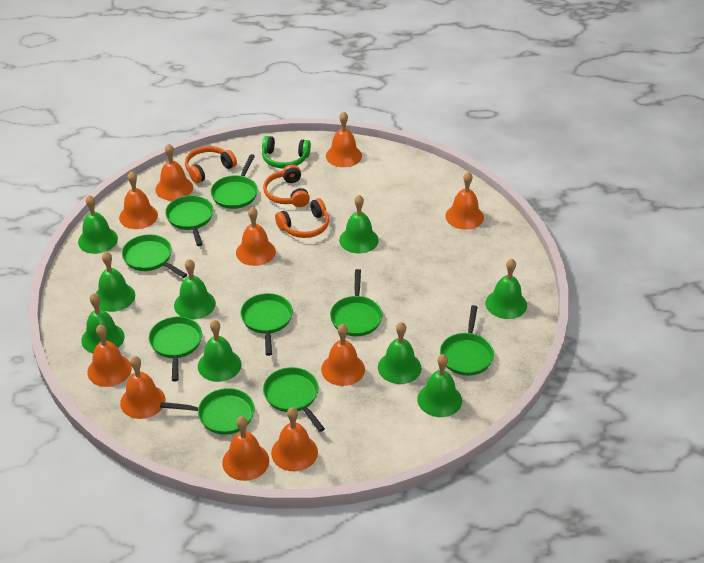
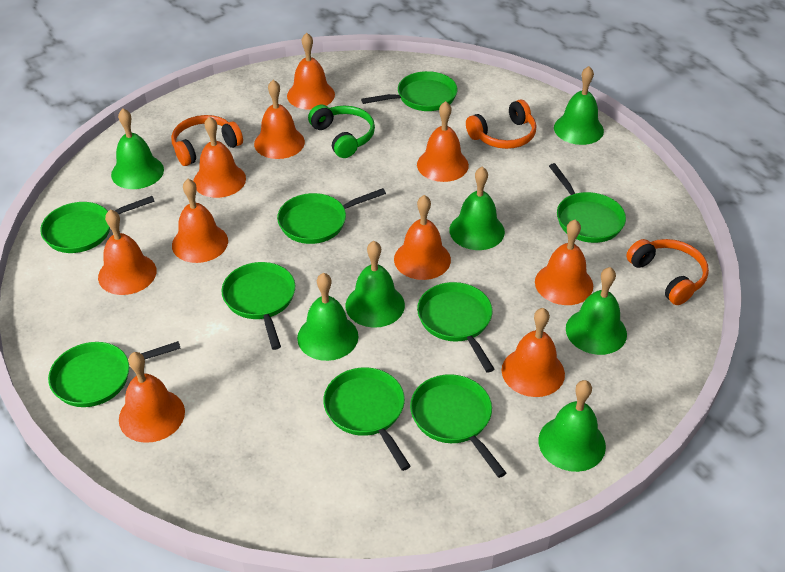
green bell: 9 -> 7

